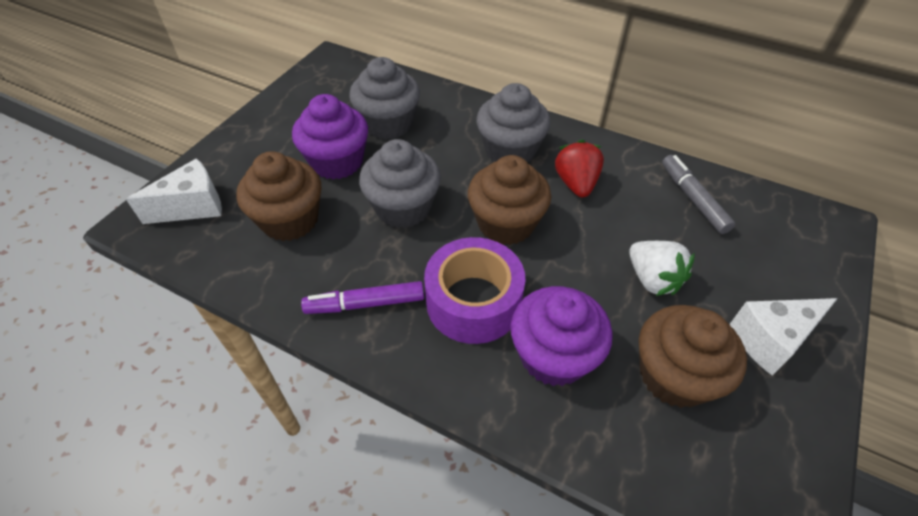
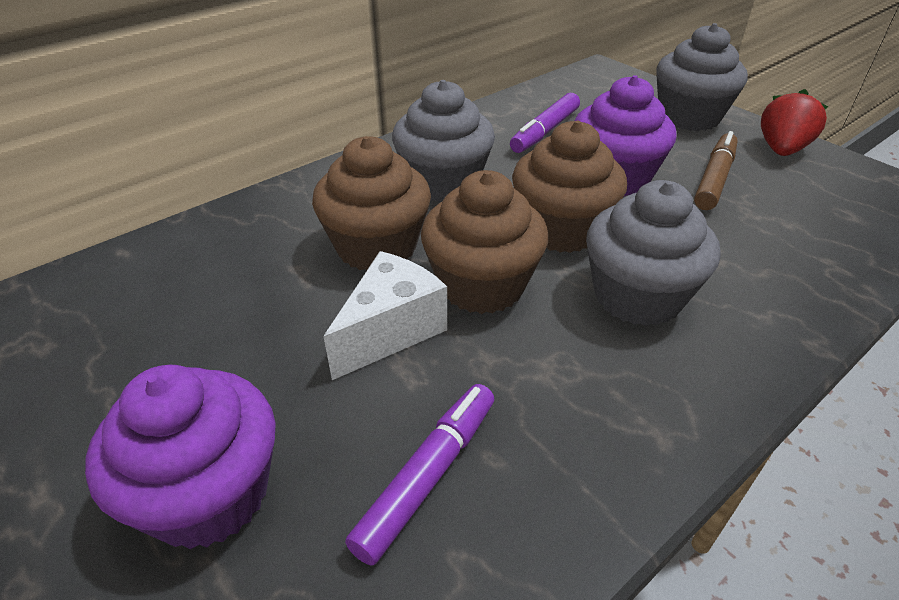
brown marker: 0 -> 1
grey marker: 1 -> 0
purple marker: 1 -> 2
purple tape: 1 -> 0
white cheese: 2 -> 1
white strawberry: 1 -> 0

